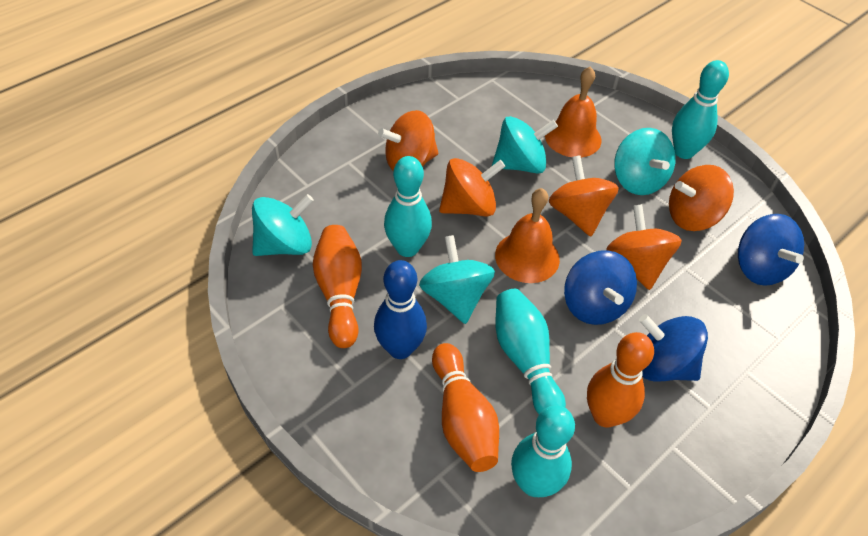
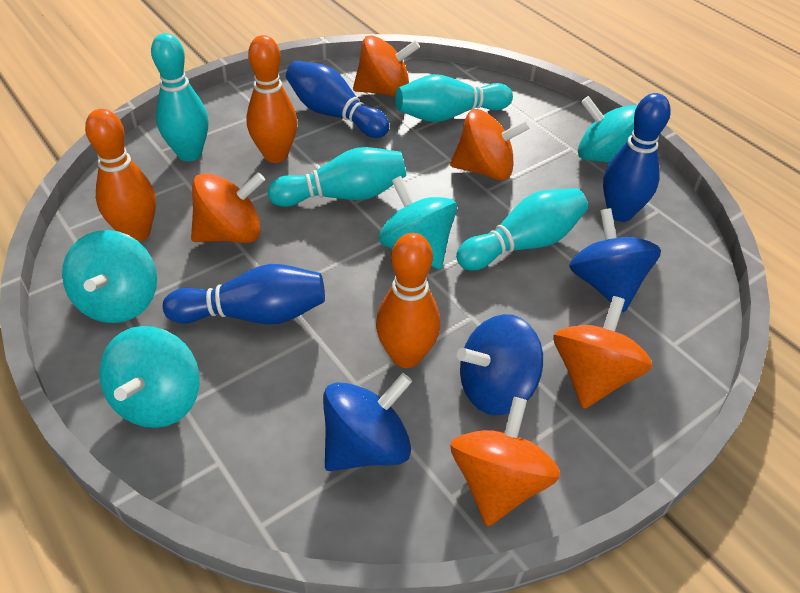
blue bowling pin: 1 -> 3
orange bell: 2 -> 0

